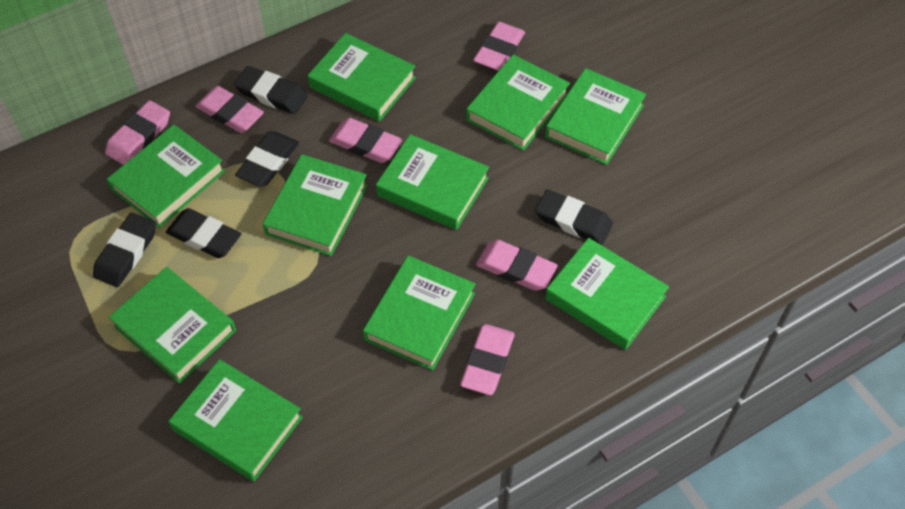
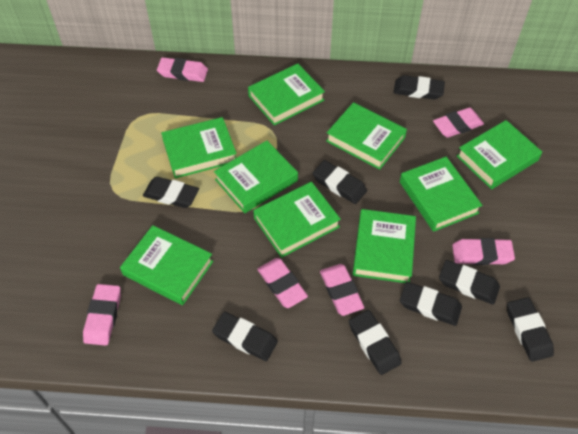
black eraser: 5 -> 8
green book: 10 -> 9

